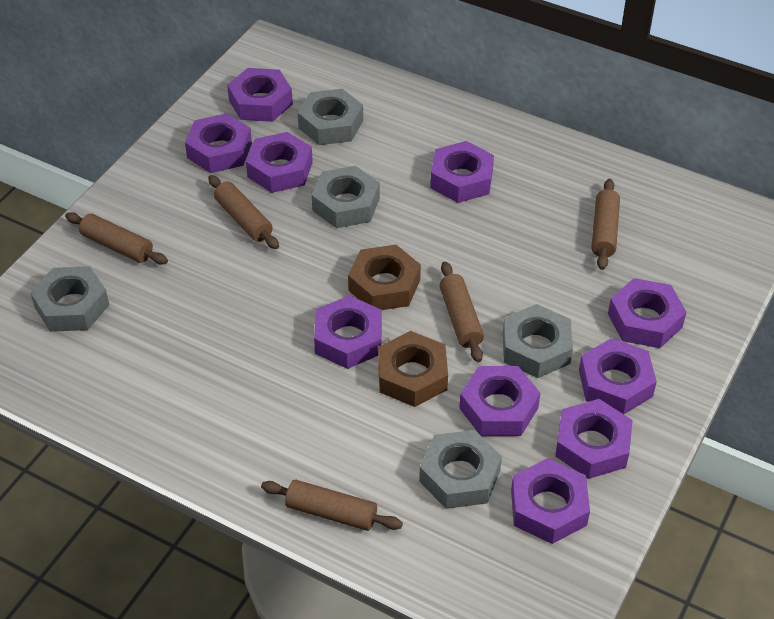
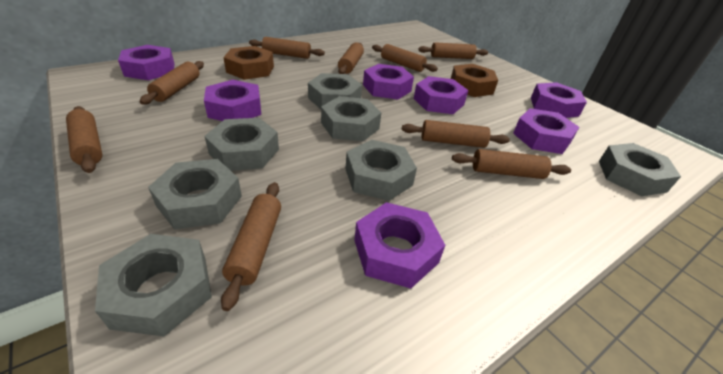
brown rolling pin: 5 -> 9
grey nut: 5 -> 7
purple nut: 10 -> 7

